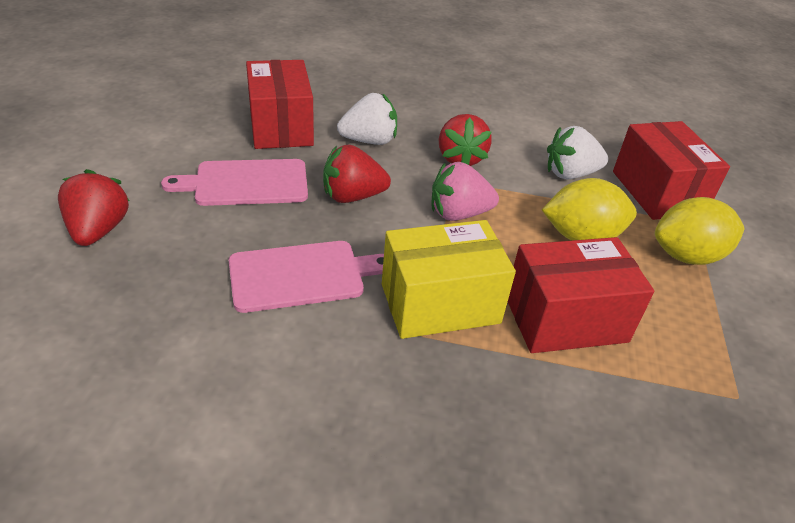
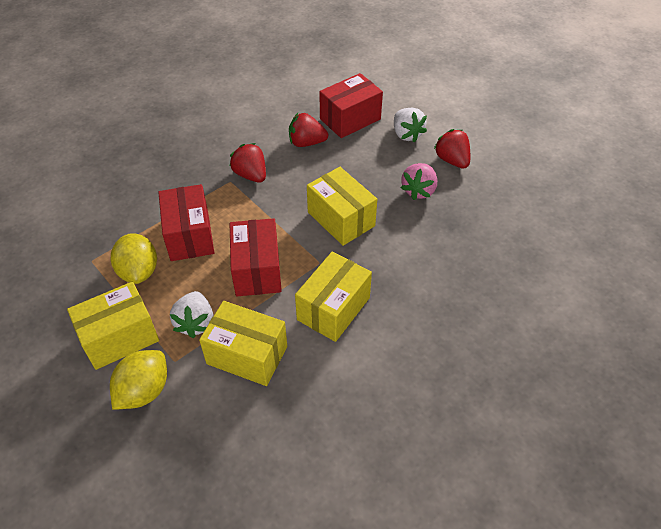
pink cutting board: 2 -> 0
yellow box: 1 -> 4

